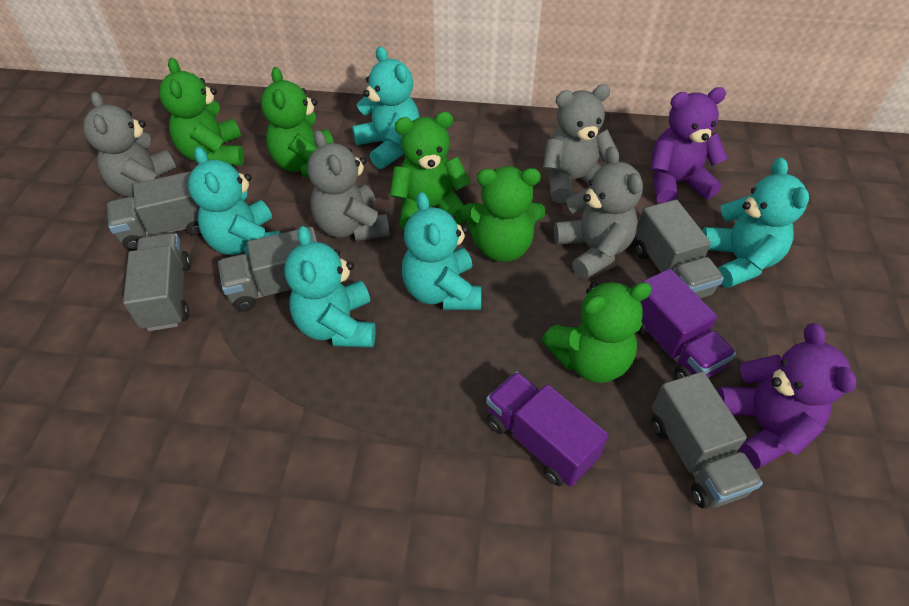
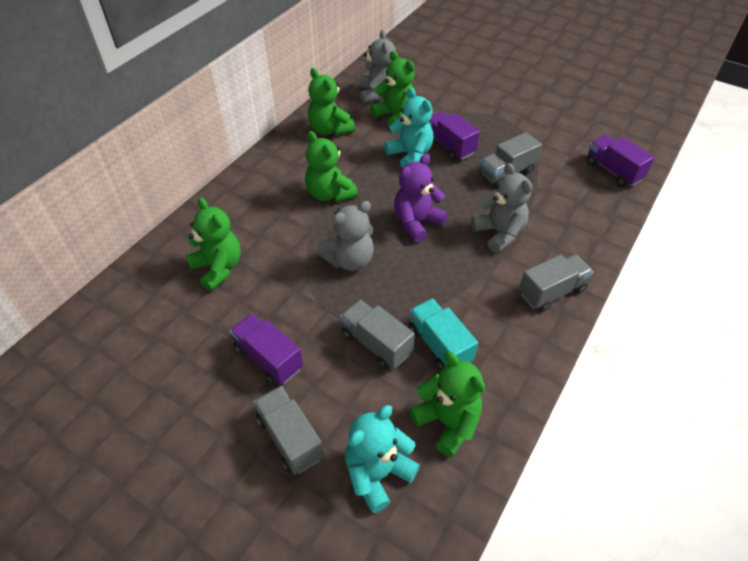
grey teddy bear: 4 -> 3
grey truck: 5 -> 4
purple teddy bear: 2 -> 1
purple truck: 2 -> 3
turquoise teddy bear: 5 -> 2
turquoise truck: 0 -> 1

